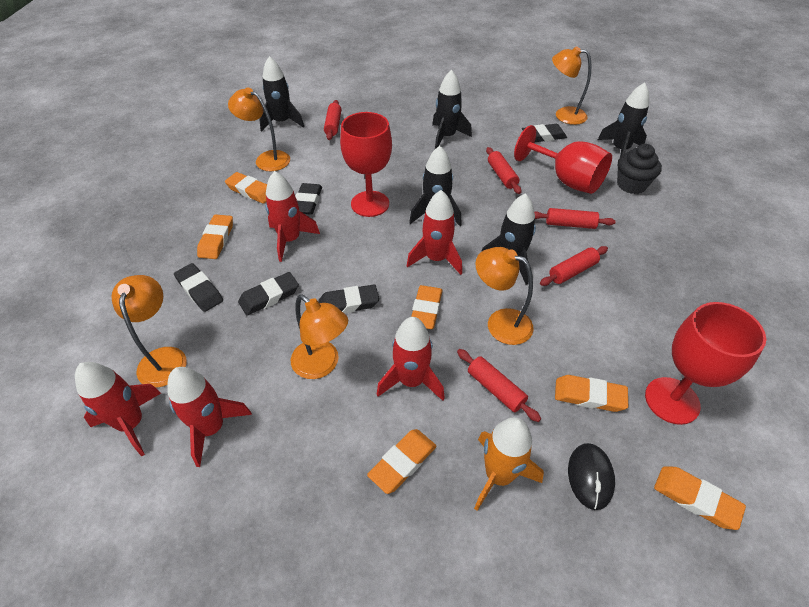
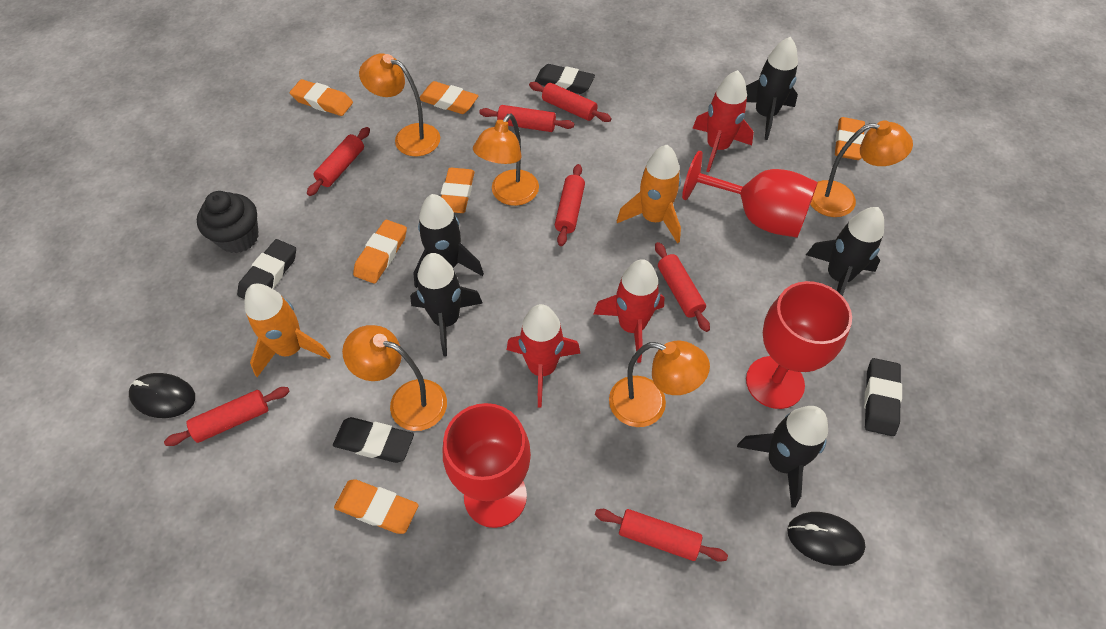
black eraser: 5 -> 4
black mouse: 1 -> 2
orange rocket: 1 -> 2
red rocket: 5 -> 3
red rolling pin: 5 -> 7

